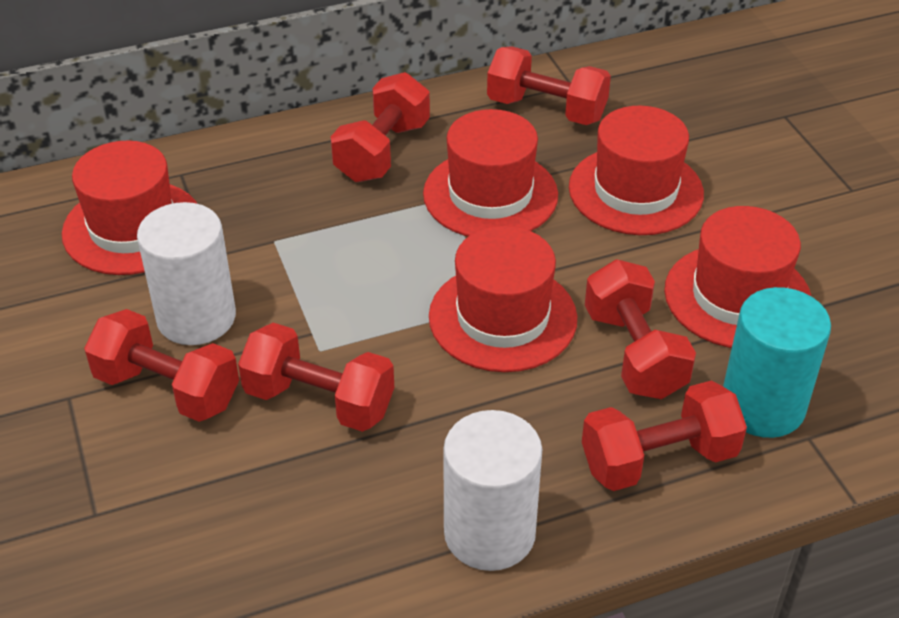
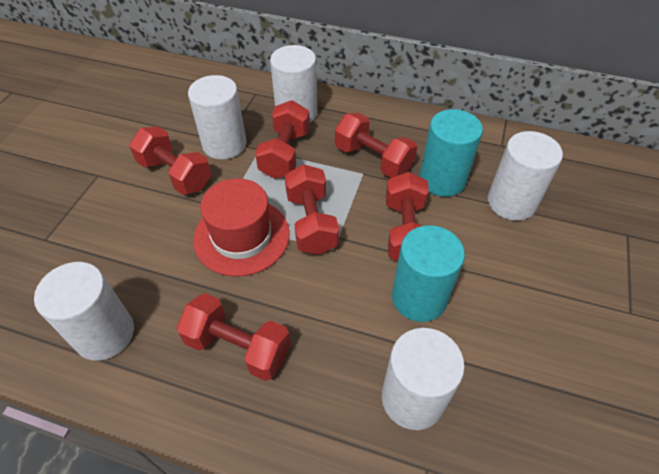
red hat: 5 -> 1
turquoise cylinder: 1 -> 2
white cylinder: 2 -> 5

